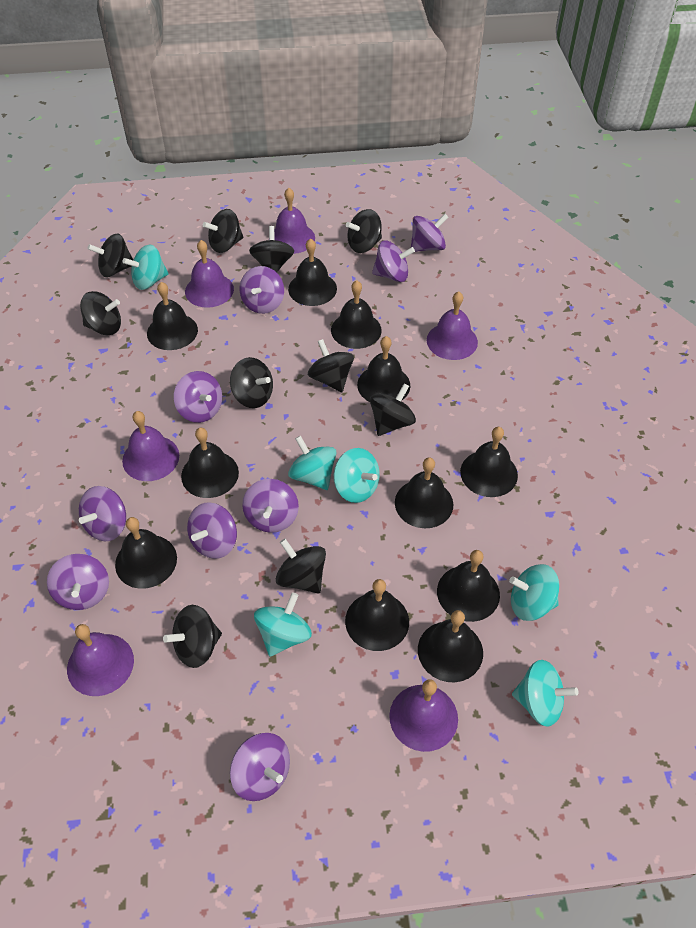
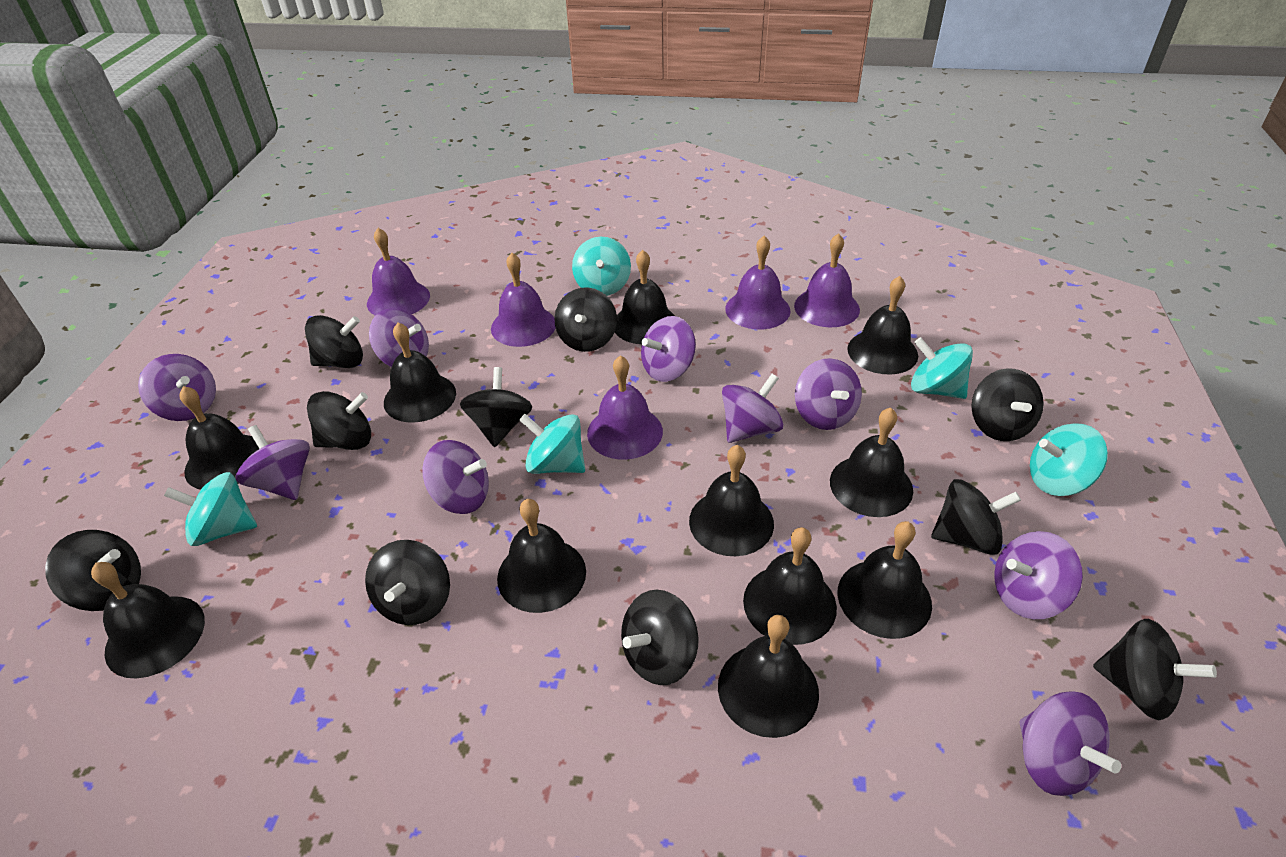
purple bell: 6 -> 5
turquoise spinning top: 6 -> 5

